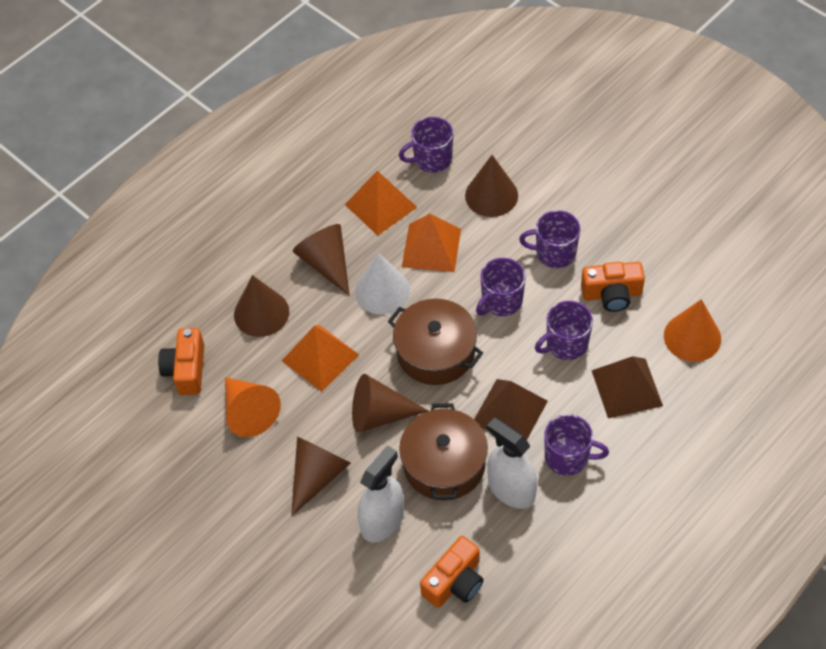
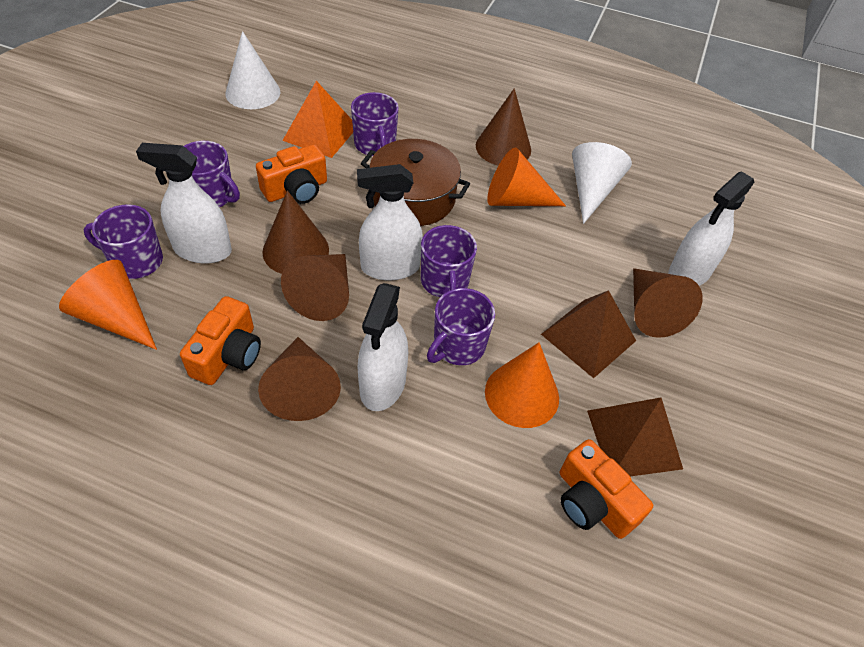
brown pot: 2 -> 1
orange cone: 2 -> 3
orange pyramid: 3 -> 1
white cone: 1 -> 2
white spray bottle: 2 -> 4

